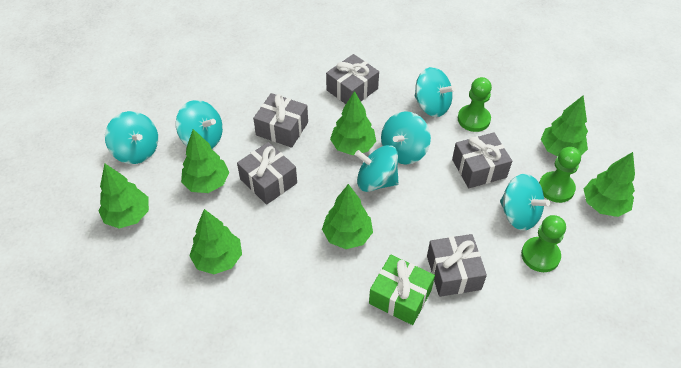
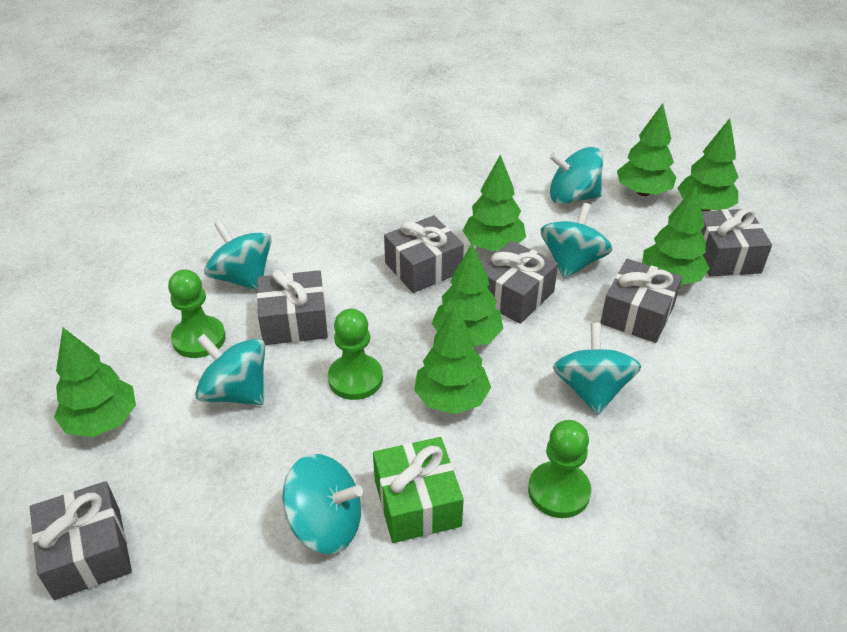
grey gift: 5 -> 6

